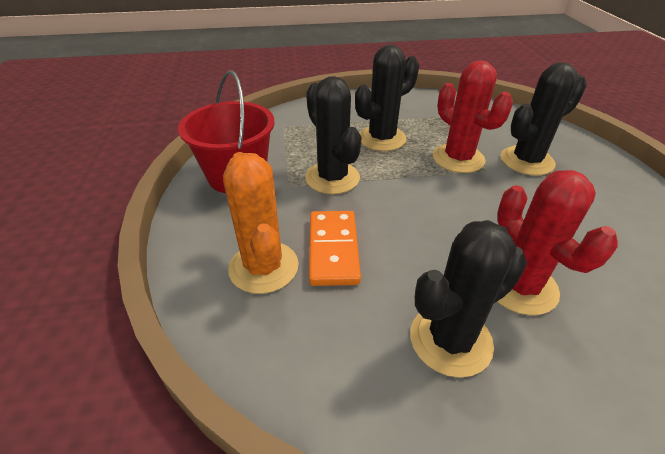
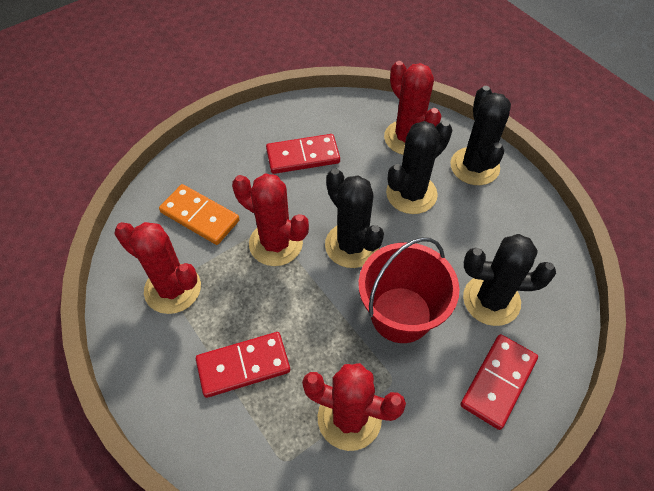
orange cactus: 1 -> 0
red cactus: 2 -> 4
red domino: 0 -> 3

